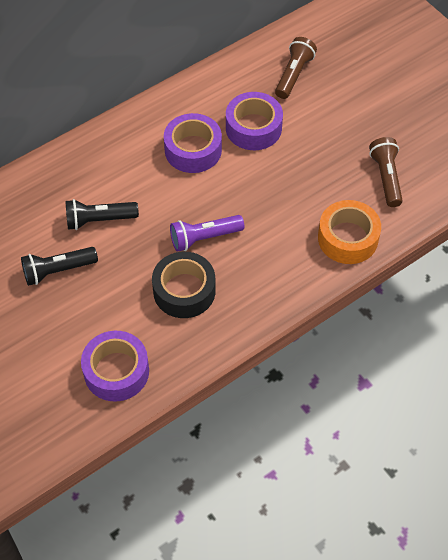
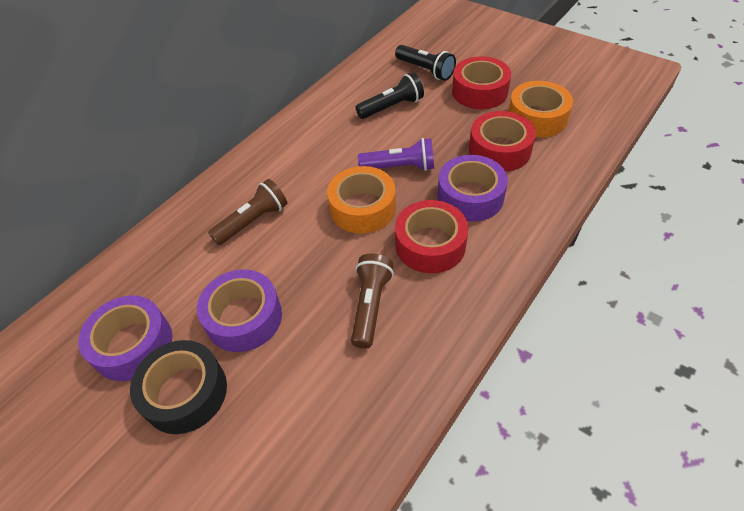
orange tape: 1 -> 2
red tape: 0 -> 3

